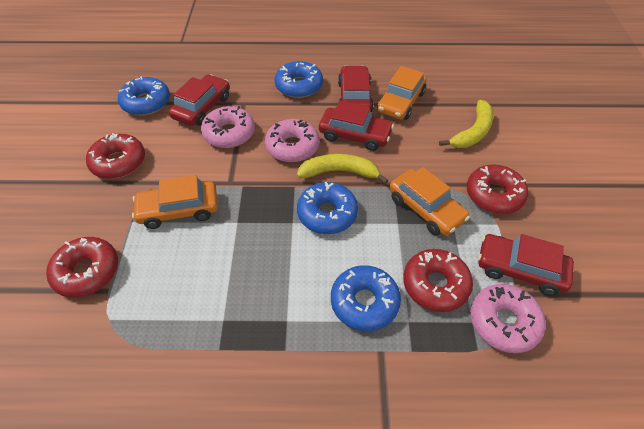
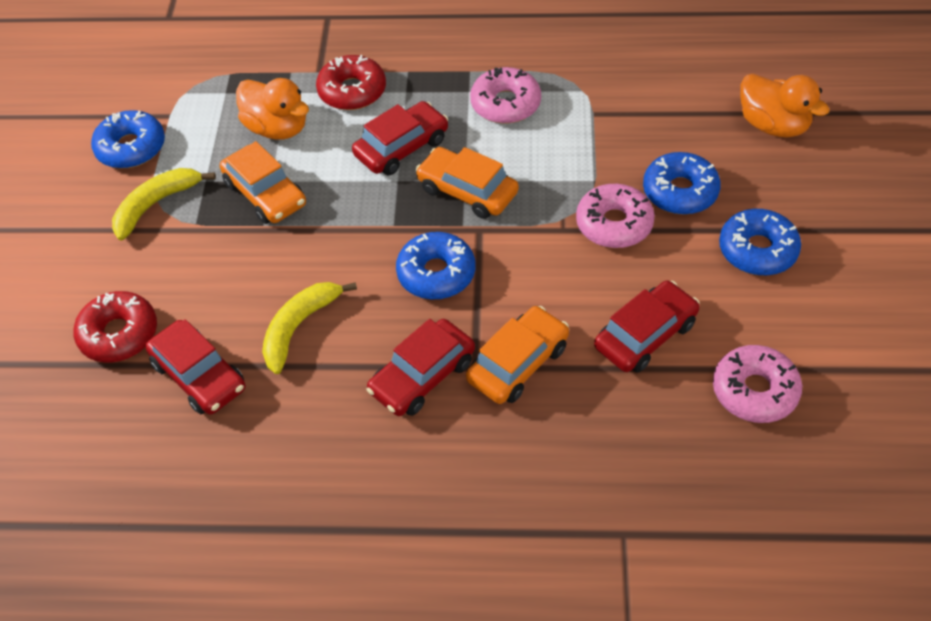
orange duck: 0 -> 2
red donut: 4 -> 2

